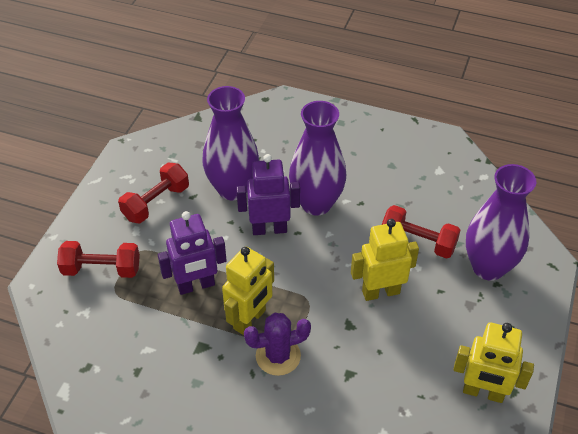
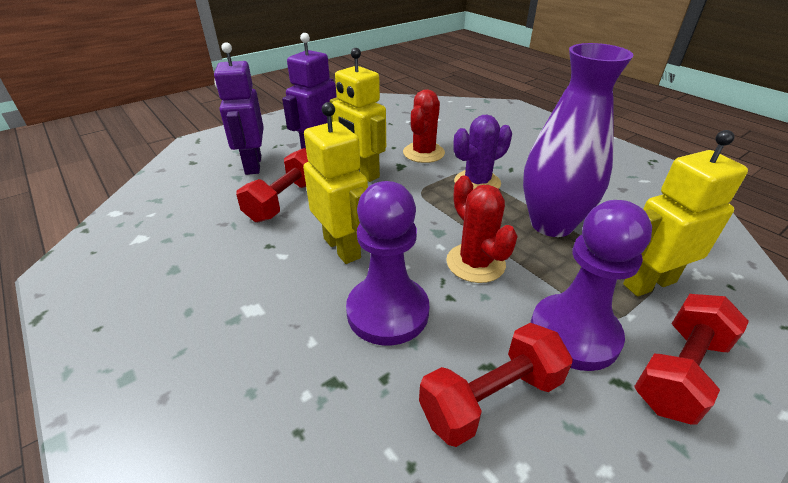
purple pawn: 0 -> 2
purple vase: 3 -> 1
red cactus: 0 -> 2

